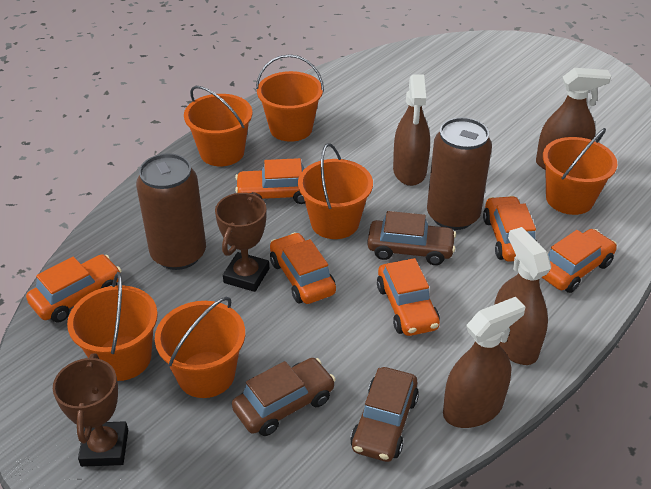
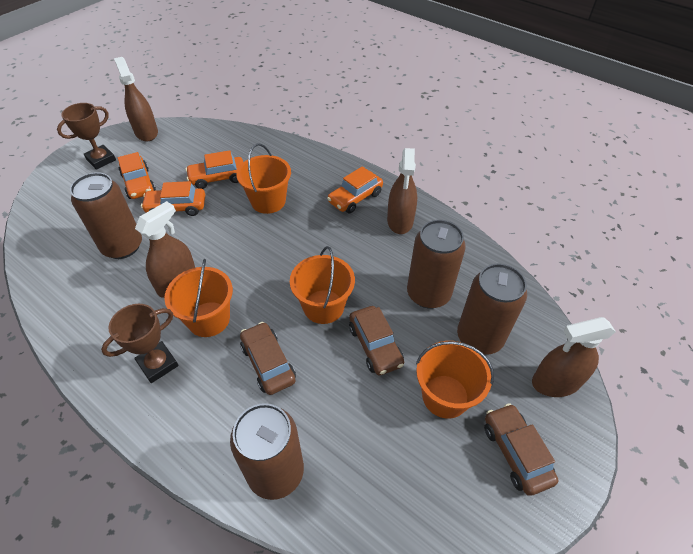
brown can: 2 -> 4
orange bucket: 6 -> 4
orange car: 6 -> 4

